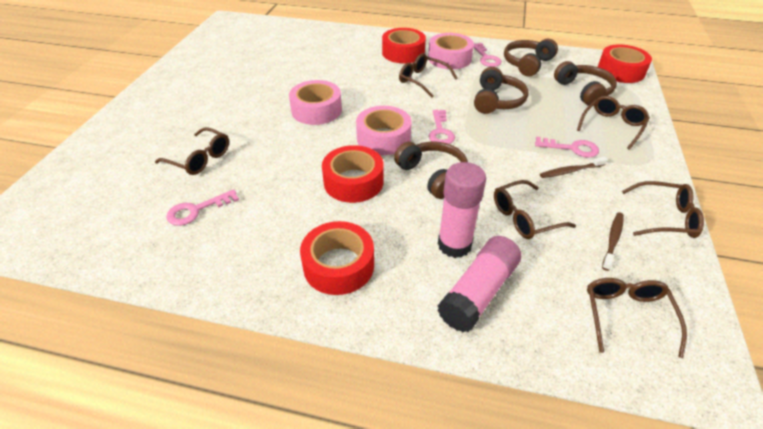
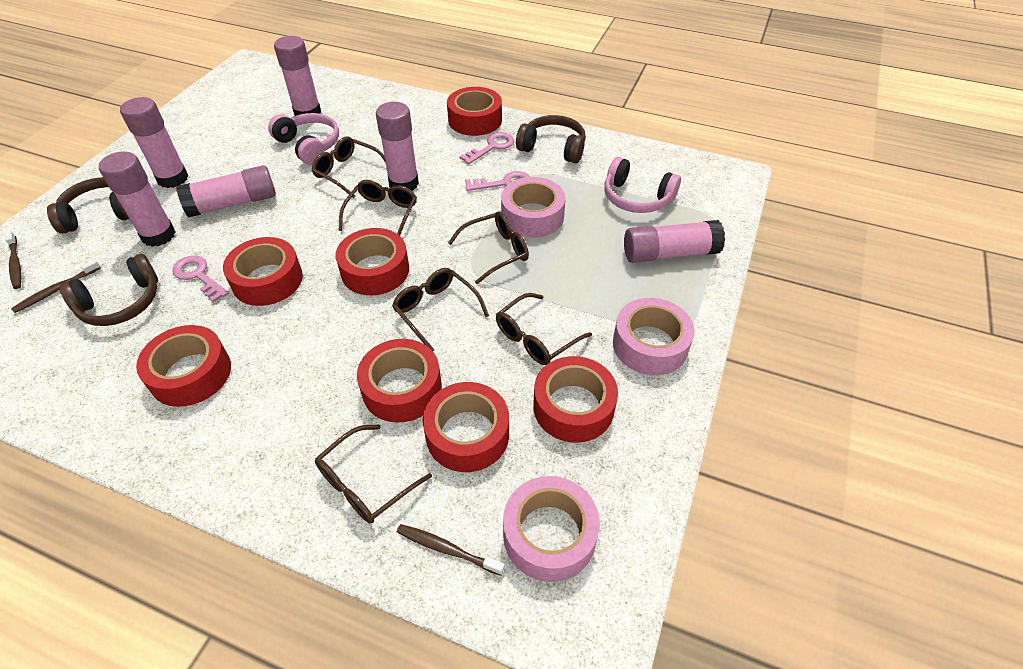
brown headphones: 4 -> 3
brown toothbrush: 2 -> 3
pink glue stick: 2 -> 6
pink headphones: 0 -> 2
pink key: 4 -> 3
red tape: 4 -> 7

